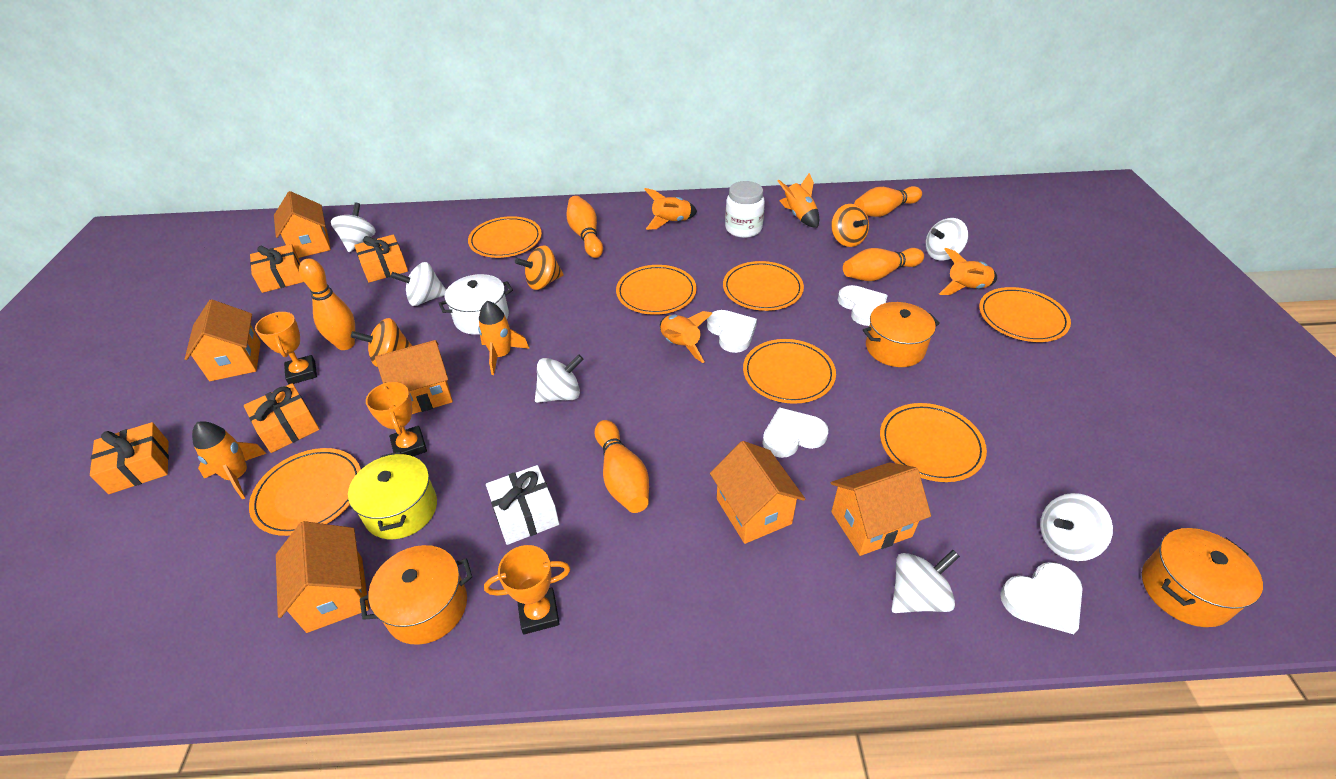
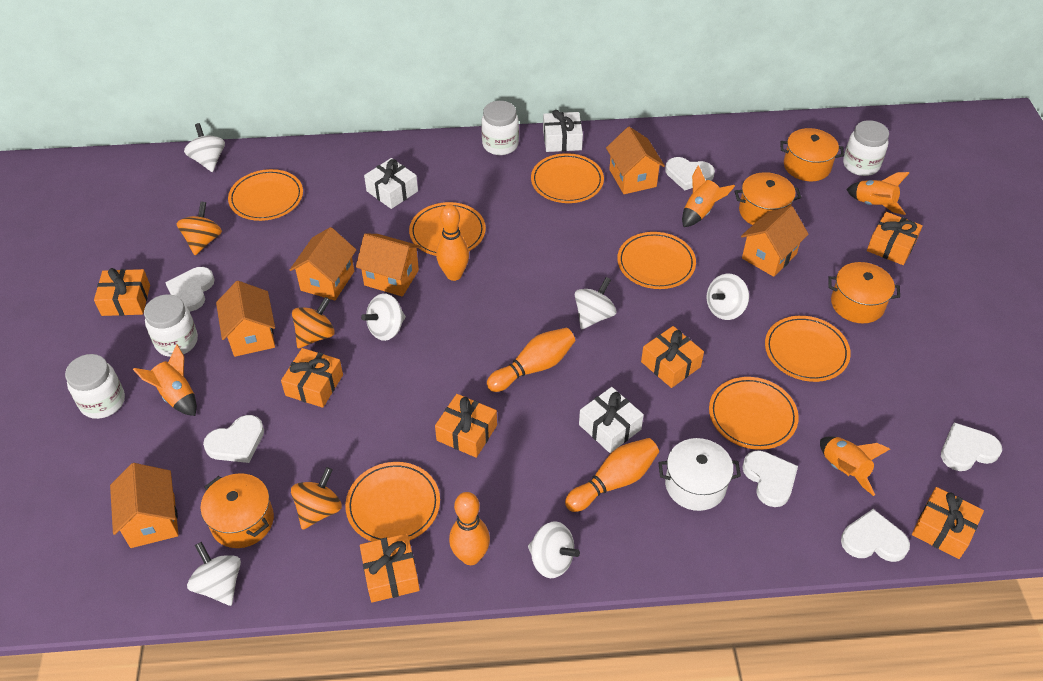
orange bowling pin: 5 -> 4
orange gift: 4 -> 7
orange pot: 3 -> 4
orange rocket: 6 -> 4
orange trophy: 3 -> 0
white gift: 1 -> 3
white heart: 4 -> 6
white jar: 1 -> 4
yellow pot: 1 -> 0

